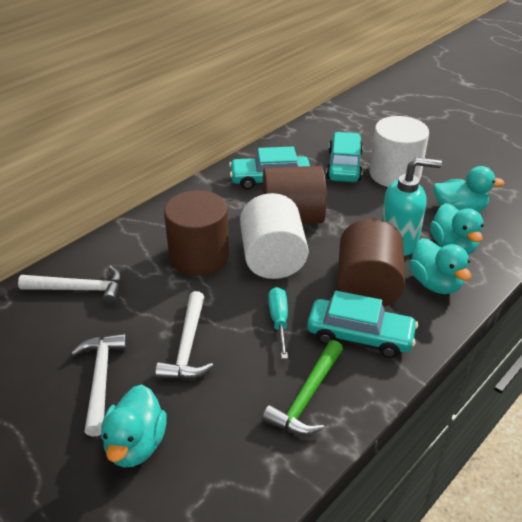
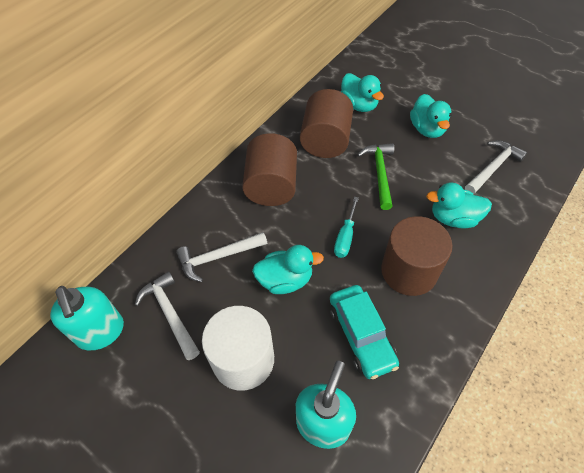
turquoise car: 3 -> 1
turquoise soap dispenser: 1 -> 2
white cylinder: 2 -> 1

